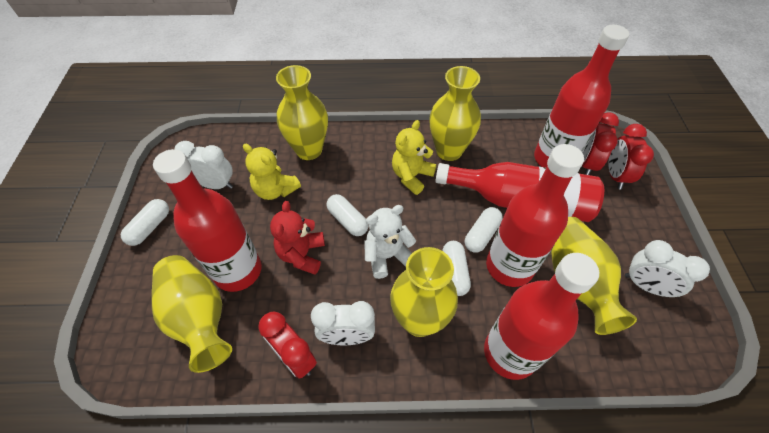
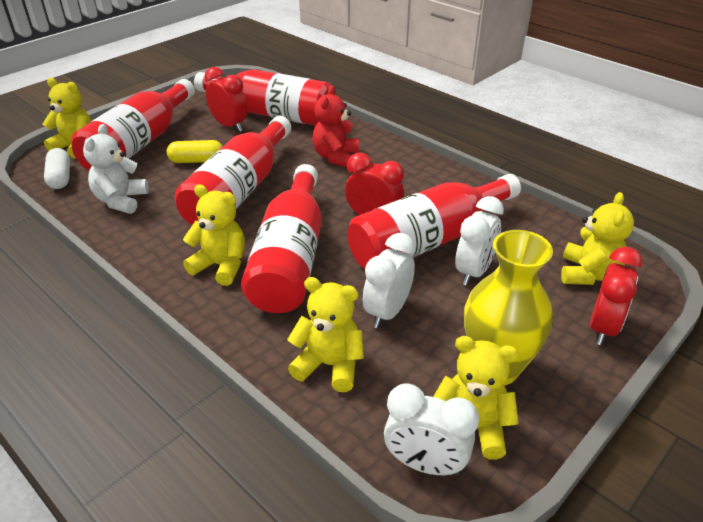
white capsule: 4 -> 1
yellow capsule: 0 -> 1
yellow teddy bear: 2 -> 5
yellow vase: 5 -> 1

